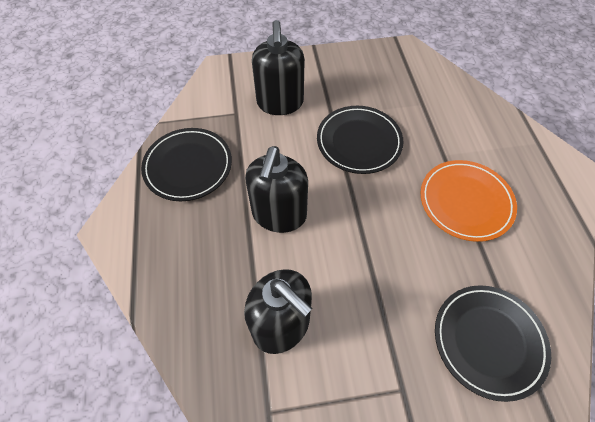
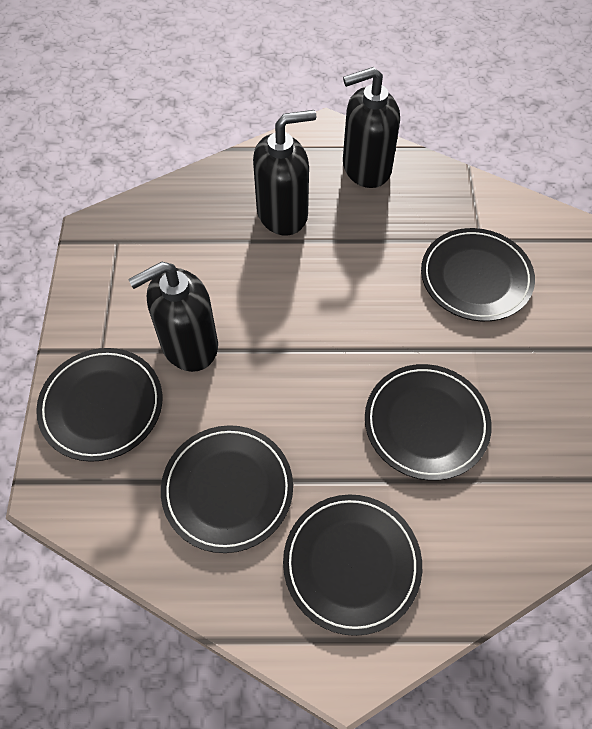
black plate: 3 -> 5
orange plate: 1 -> 0

